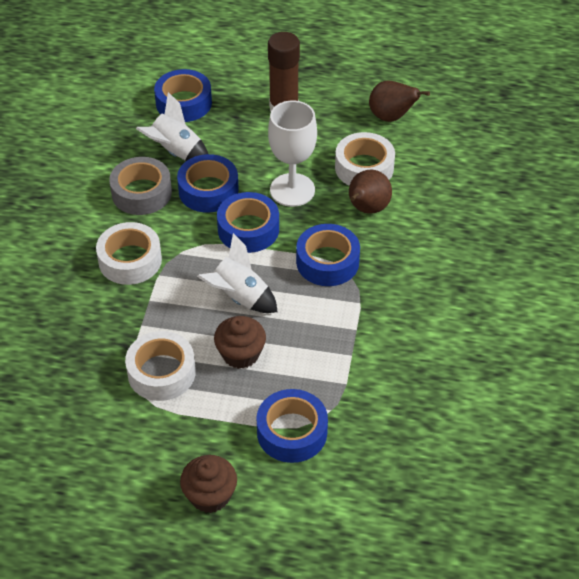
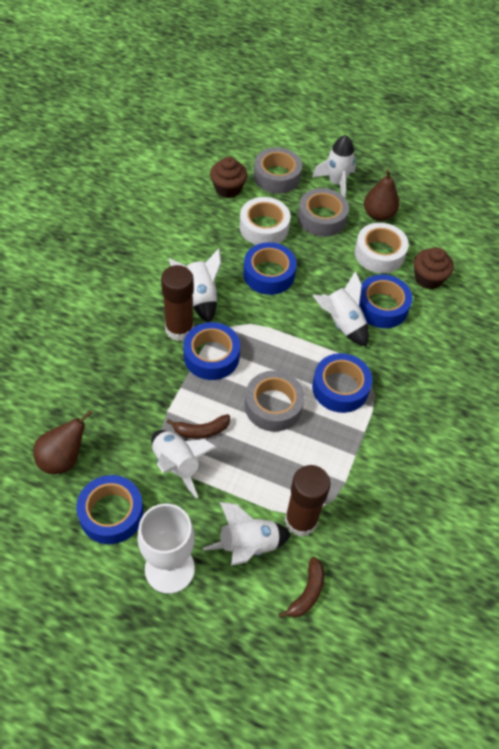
brown banana: 0 -> 2
brown glue stick: 1 -> 2
grey tape: 1 -> 3
white rocket: 2 -> 5
white tape: 3 -> 2

